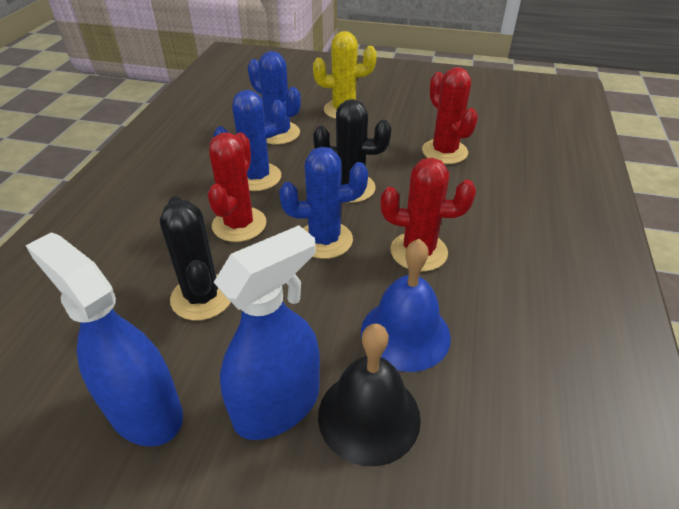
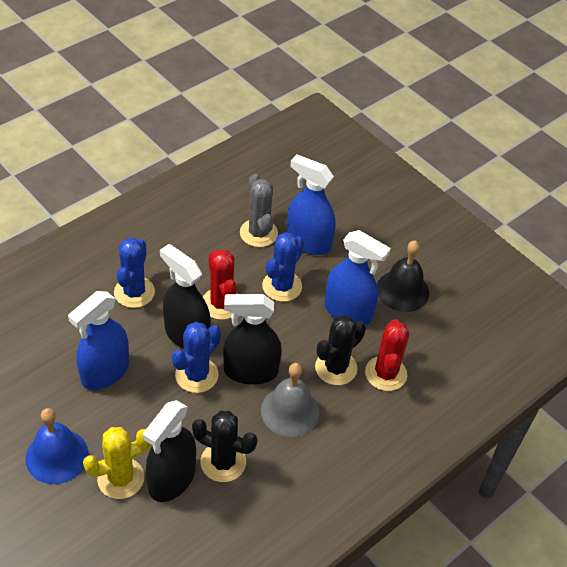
black spray bottle: 0 -> 3
blue spray bottle: 2 -> 3
grey bell: 0 -> 1
grey cactus: 0 -> 1
red cactus: 3 -> 2

